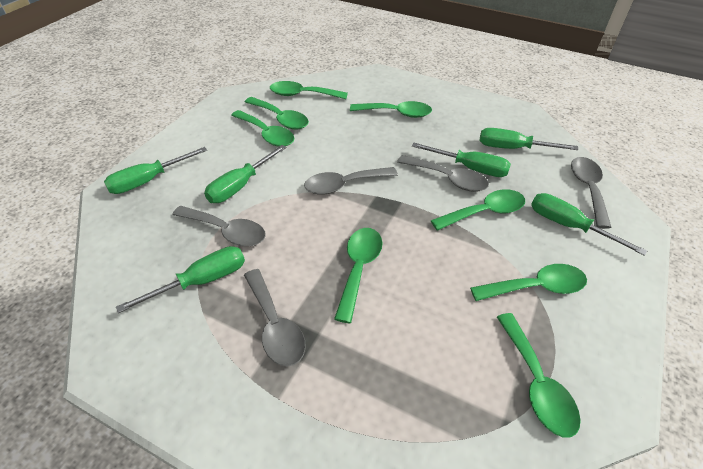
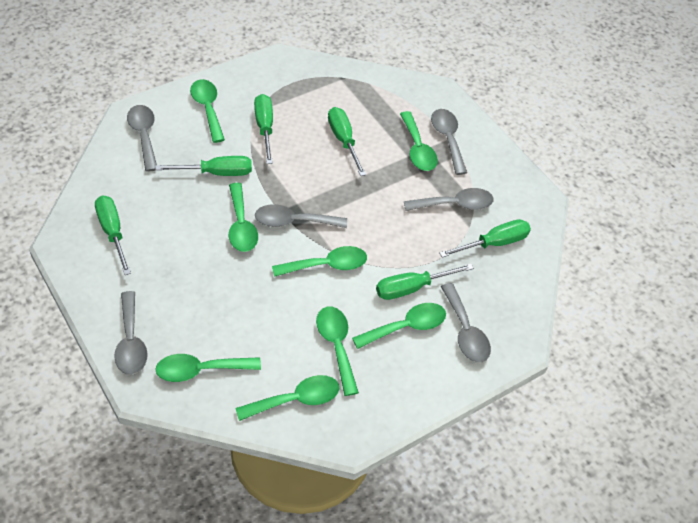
grey spoon: 5 -> 6

